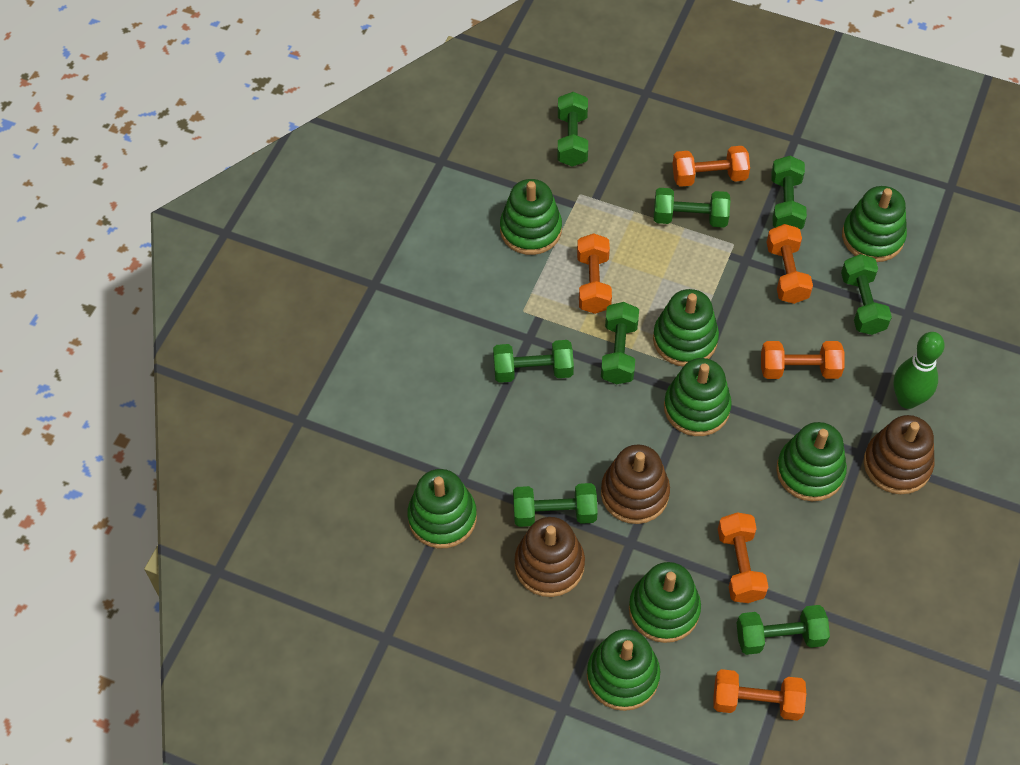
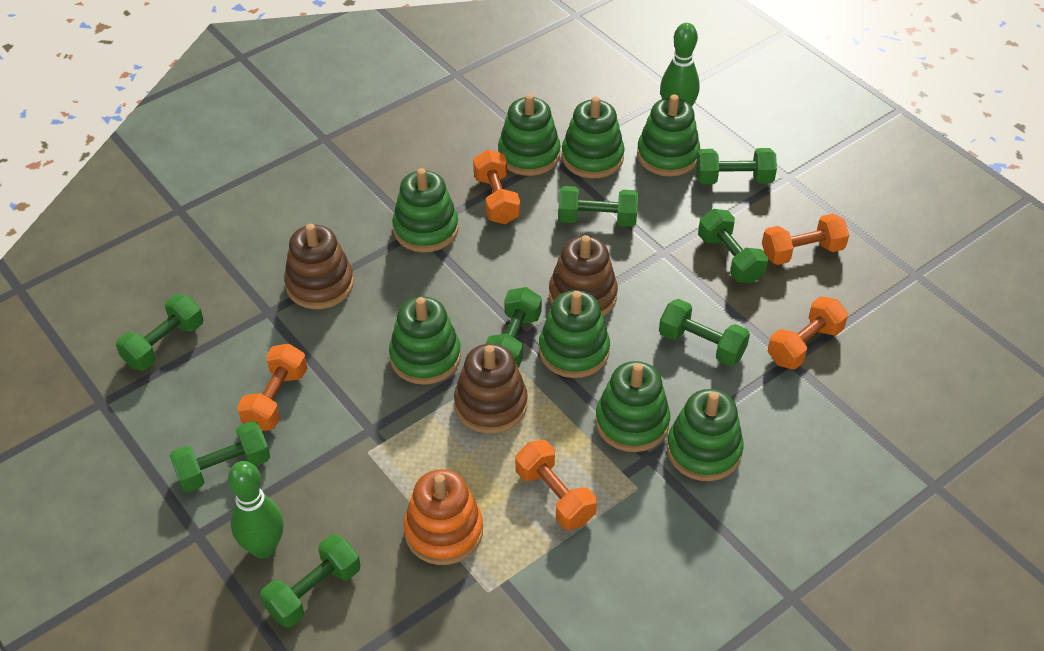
green bowling pin: 1 -> 2
orange dumbbell: 6 -> 5
orange stacking toy: 0 -> 1

